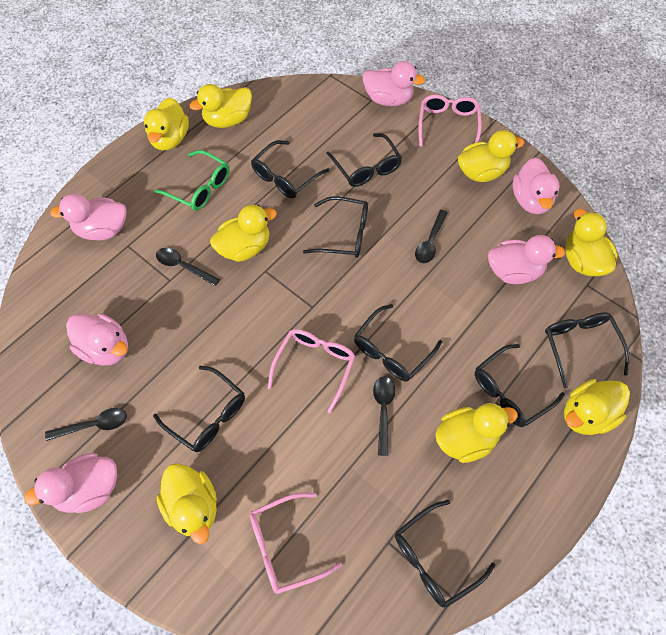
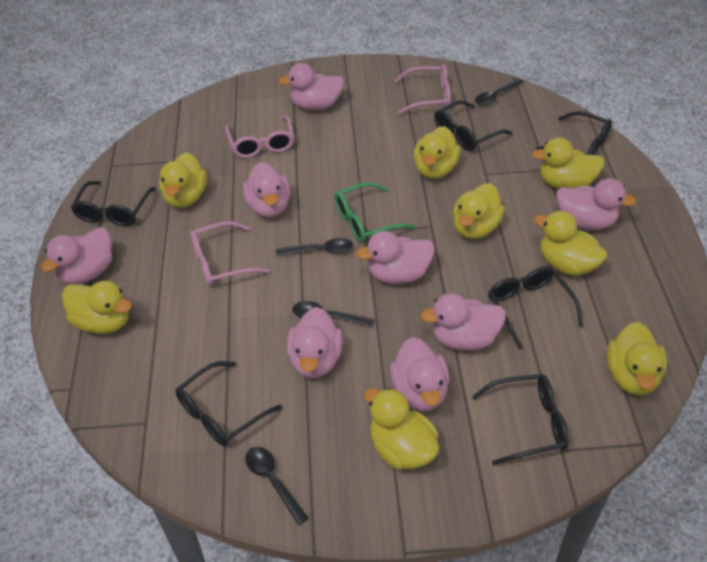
black glasses: 8 -> 6
pink duck: 6 -> 8

